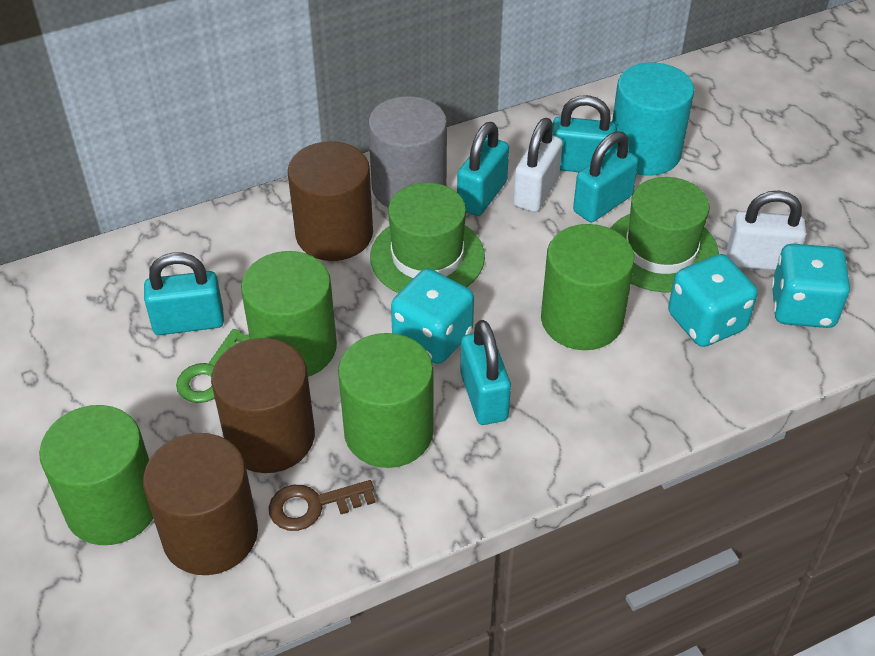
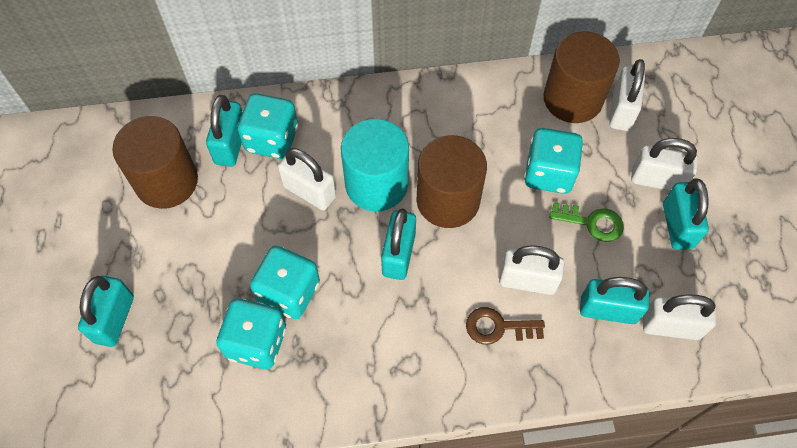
green cylinder: 4 -> 0
green hat: 2 -> 0
grey cylinder: 1 -> 0
turquoise dice: 3 -> 4
white padlock: 2 -> 5

